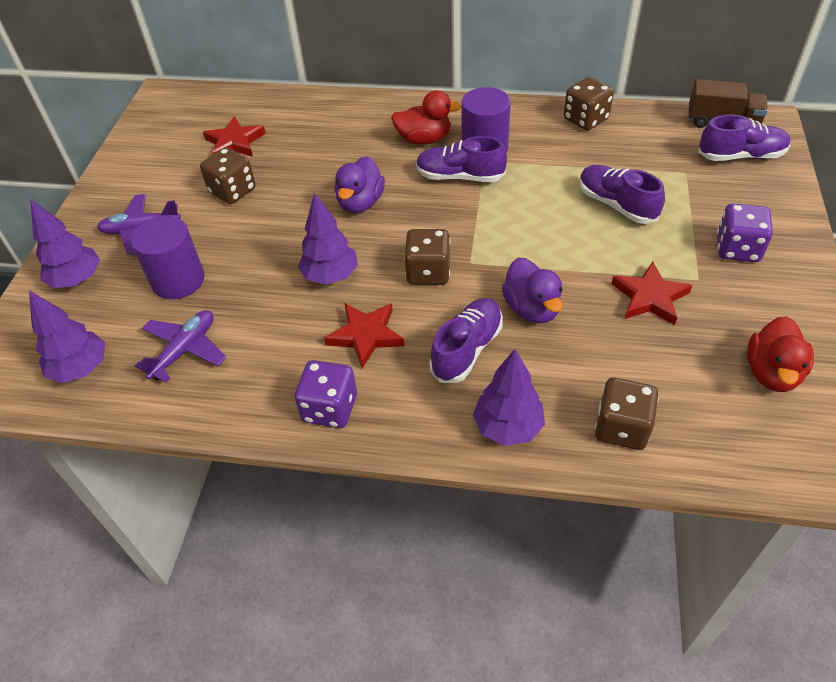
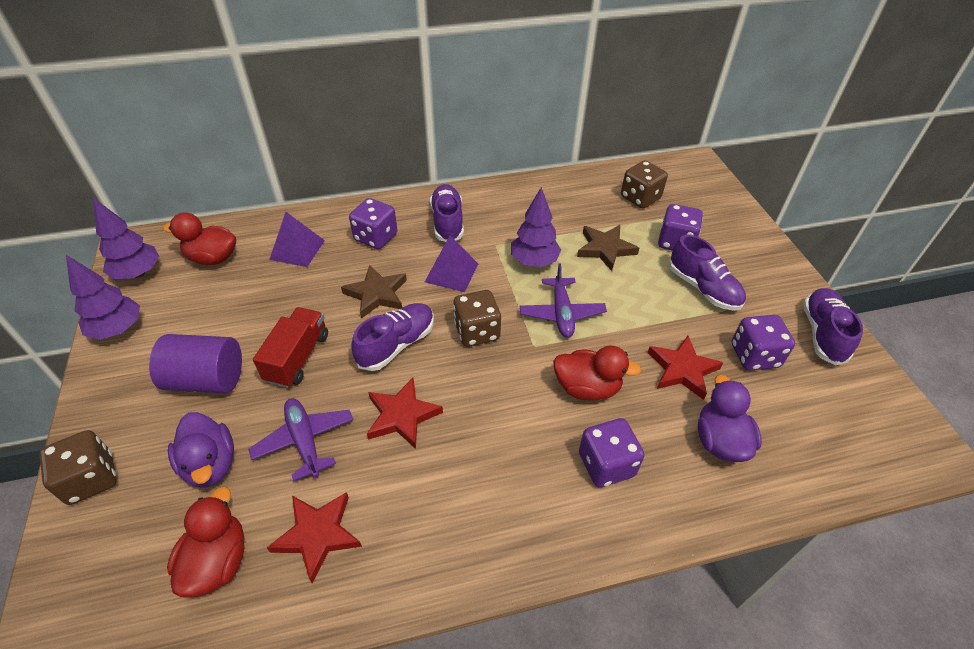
brown dice: 4 -> 3
brown star: 0 -> 2
brown truck: 1 -> 0
purple cylinder: 2 -> 1
purple dice: 2 -> 4
purple pyramid: 0 -> 2
purple tree: 4 -> 3
red duck: 2 -> 3
red truck: 0 -> 1

